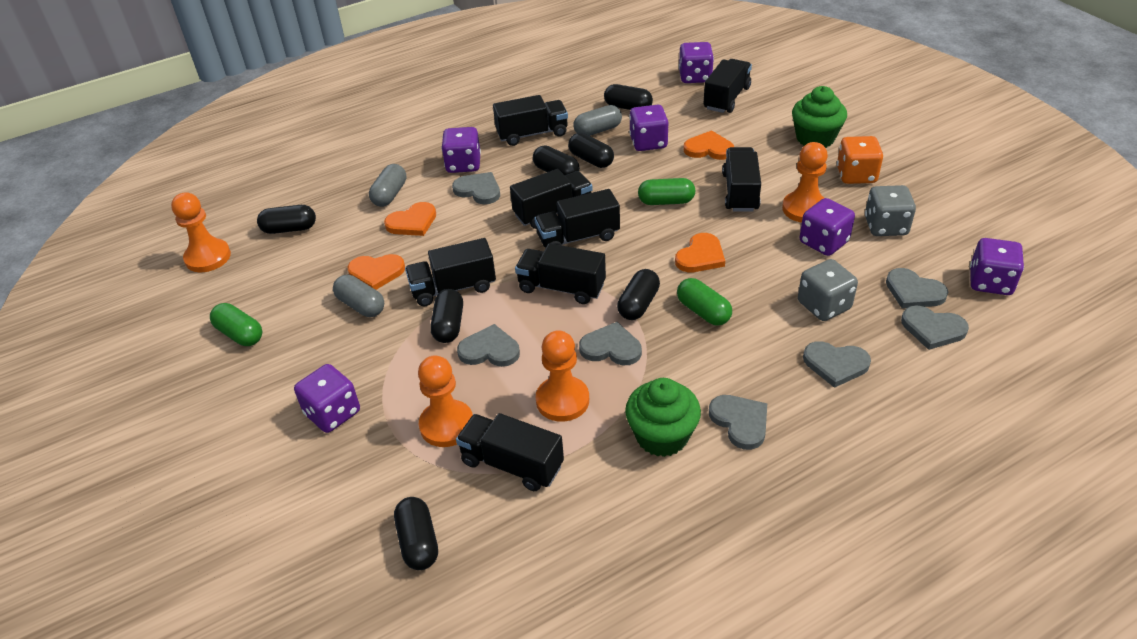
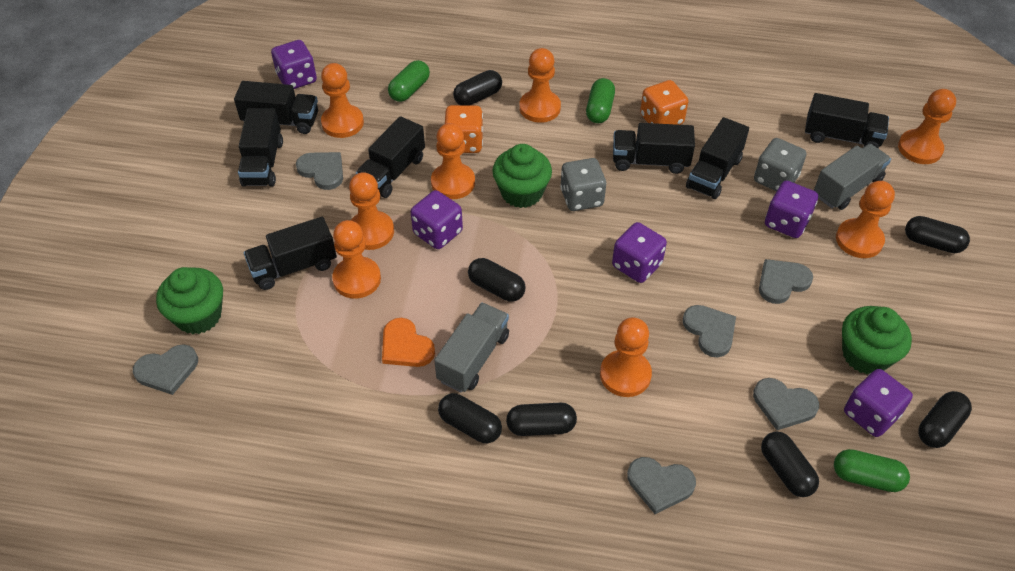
black truck: 8 -> 7
green cupcake: 2 -> 3
grey capsule: 3 -> 0
grey heart: 7 -> 6
grey truck: 0 -> 2
orange dice: 1 -> 2
orange heart: 4 -> 1
orange pawn: 4 -> 8
purple dice: 6 -> 5

